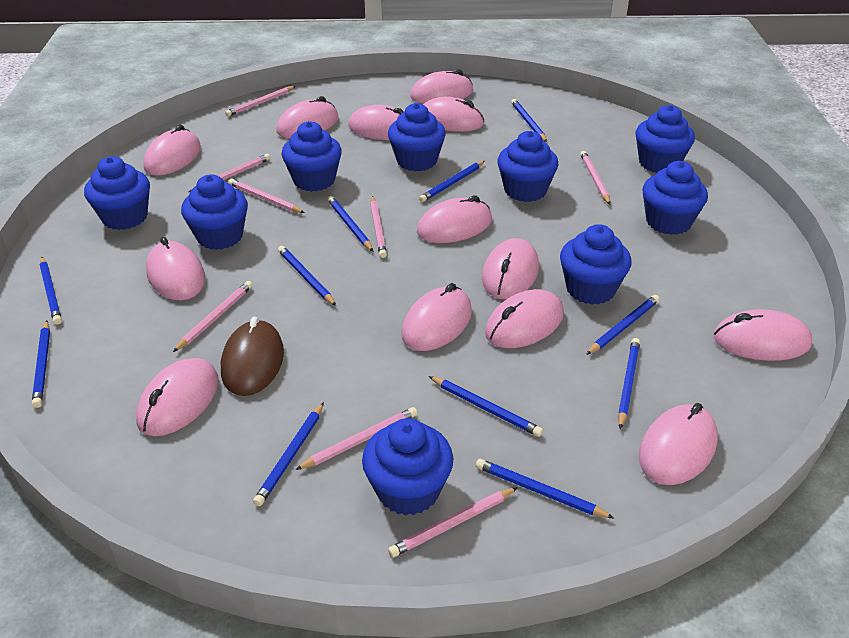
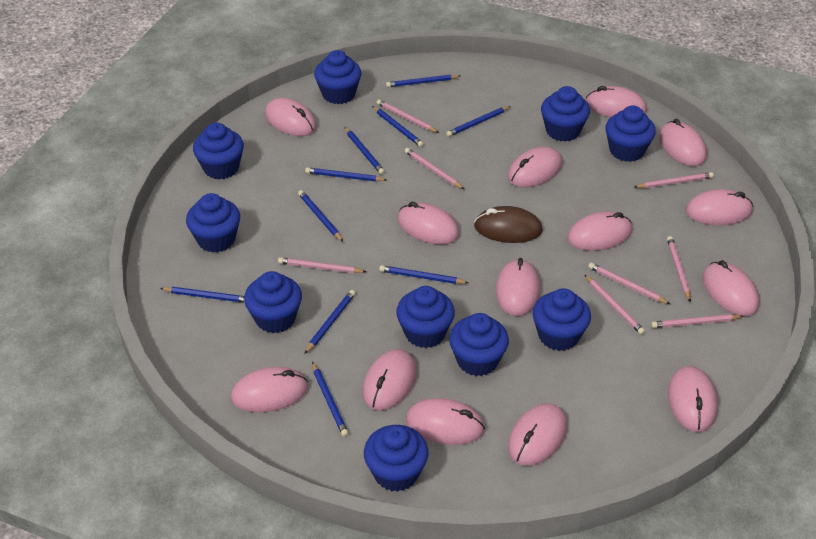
blue cupcake: 9 -> 10
blue pencil: 11 -> 10
pink mouse: 13 -> 14

